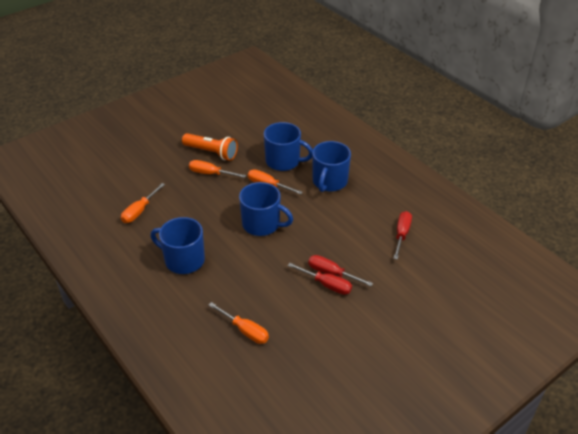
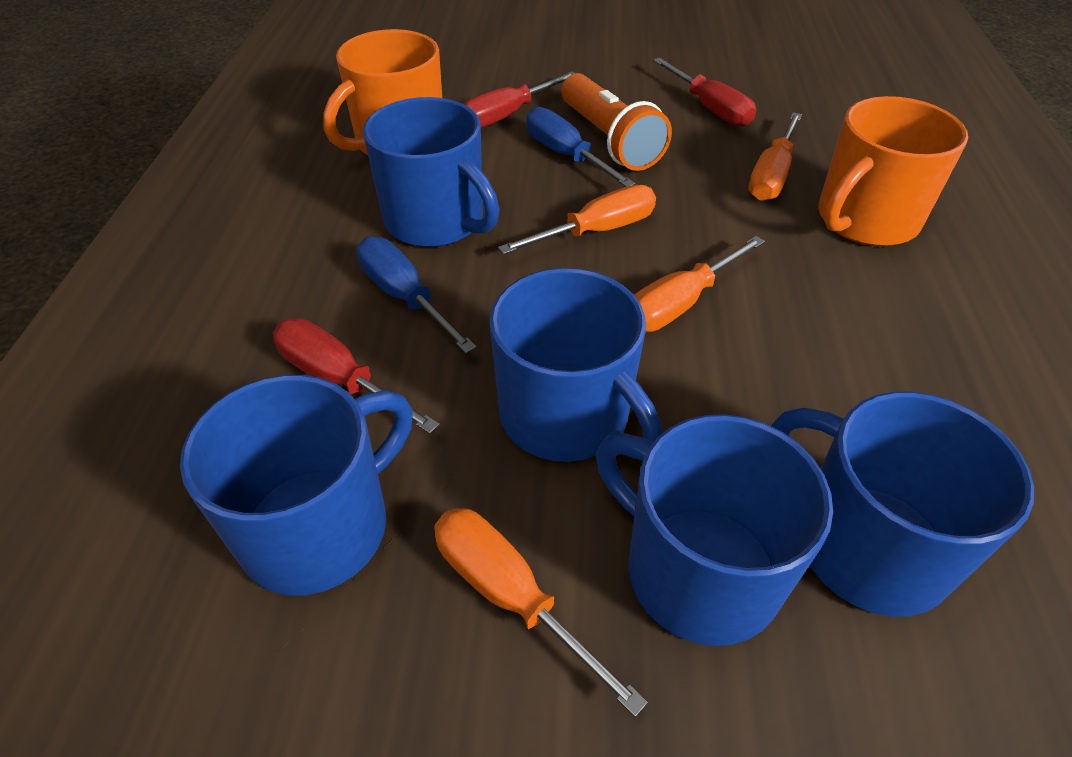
blue mug: 4 -> 5
blue screwdriver: 0 -> 2
orange mug: 0 -> 2

